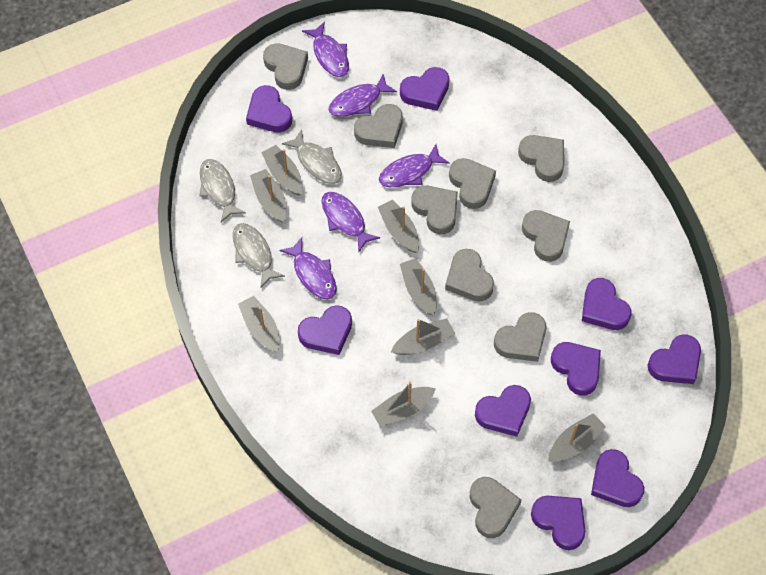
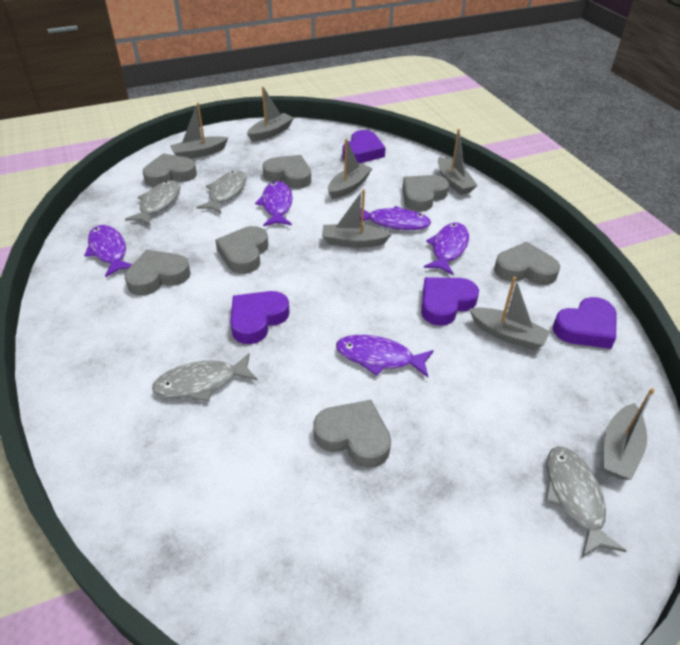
grey boat: 8 -> 7
grey fish: 3 -> 4
grey heart: 9 -> 7
purple heart: 9 -> 4

